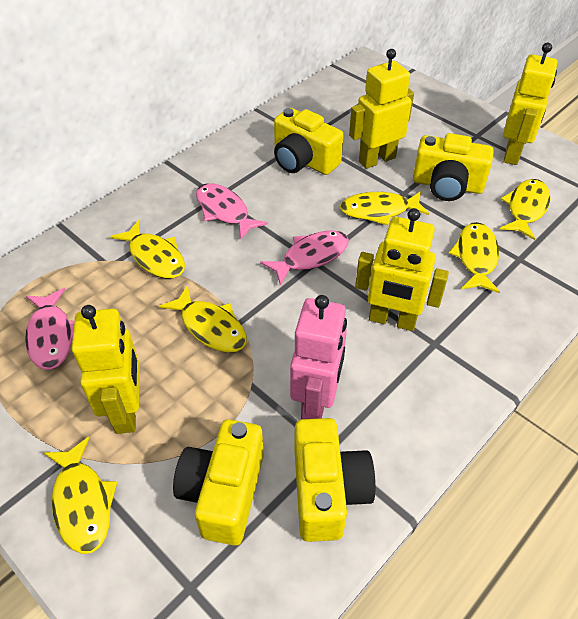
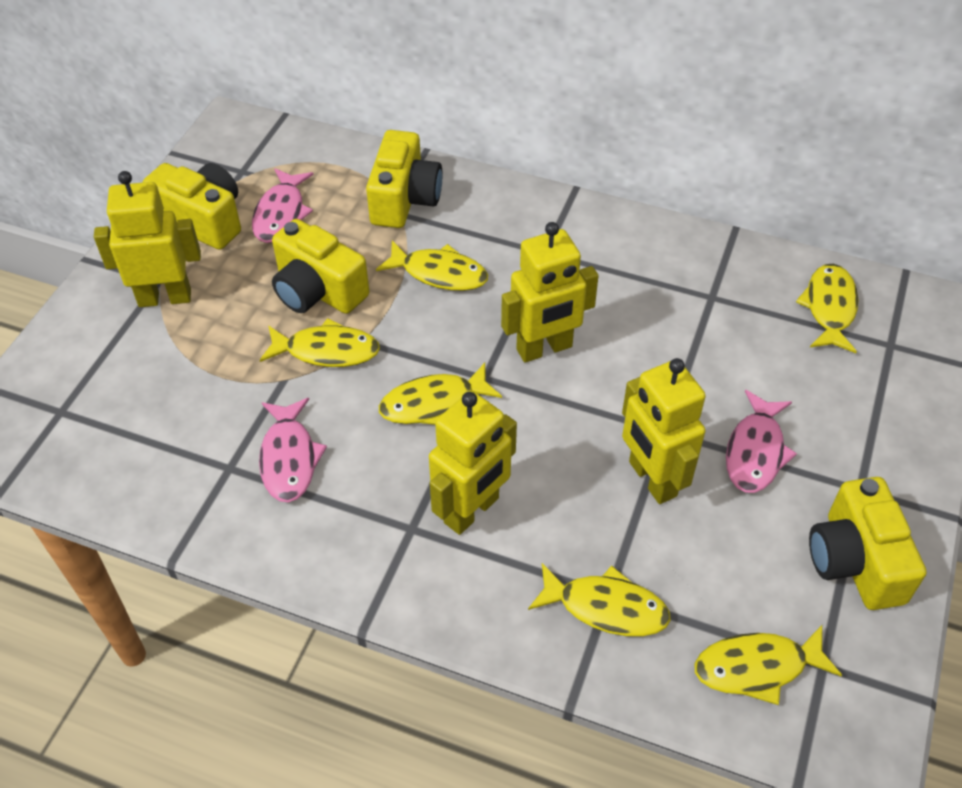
pink robot: 1 -> 0

